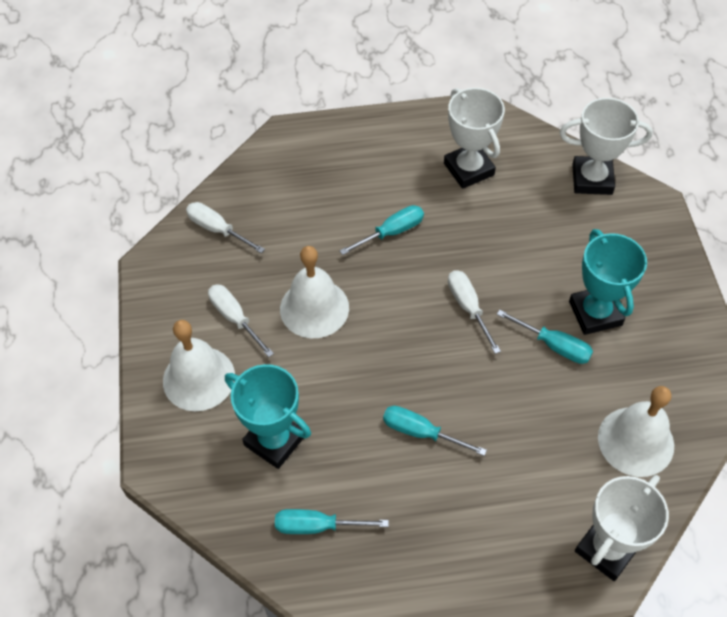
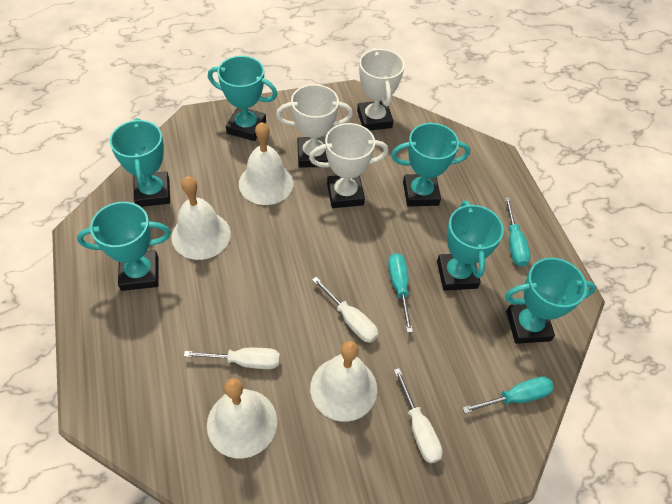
turquoise screwdriver: 4 -> 3
turquoise trophy: 2 -> 6
white bell: 3 -> 4

